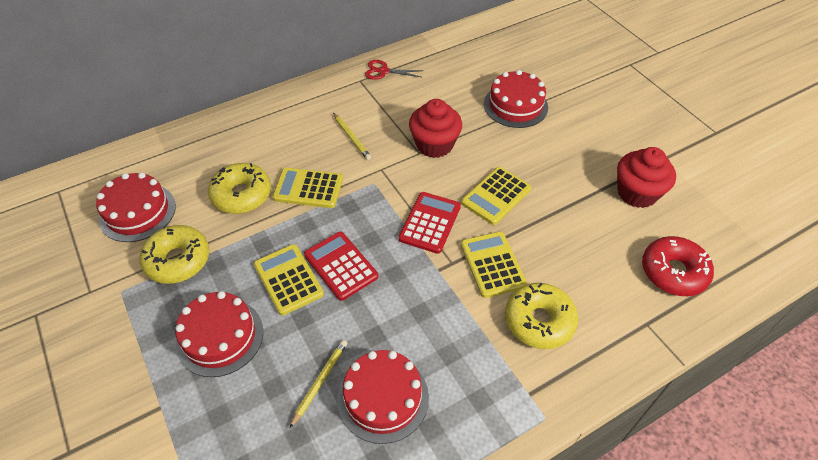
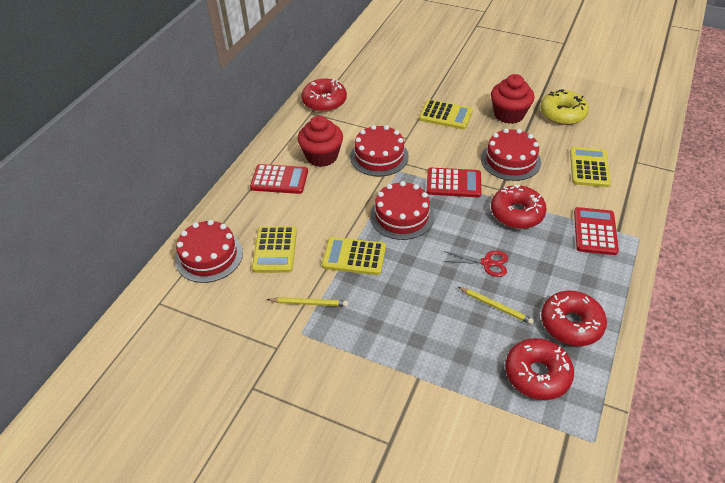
red calculator: 2 -> 3
red donut: 1 -> 4
yellow donut: 3 -> 1

